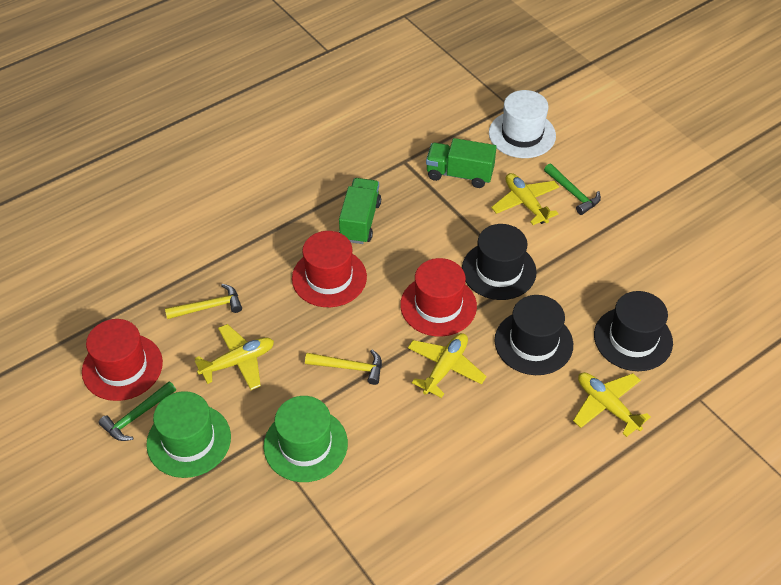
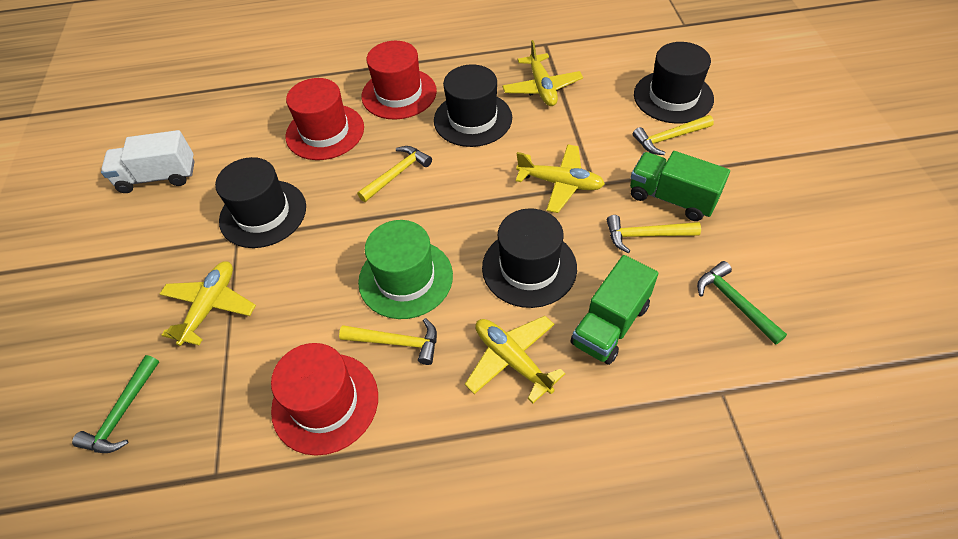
black hat: 3 -> 4
green hat: 2 -> 1
white hat: 1 -> 0
white truck: 0 -> 1
yellow hammer: 2 -> 4

